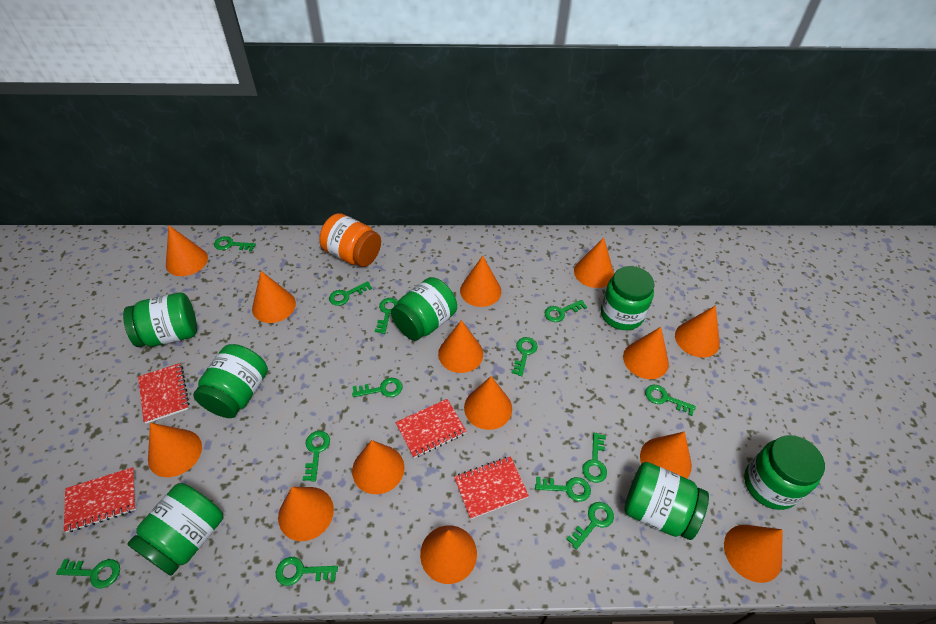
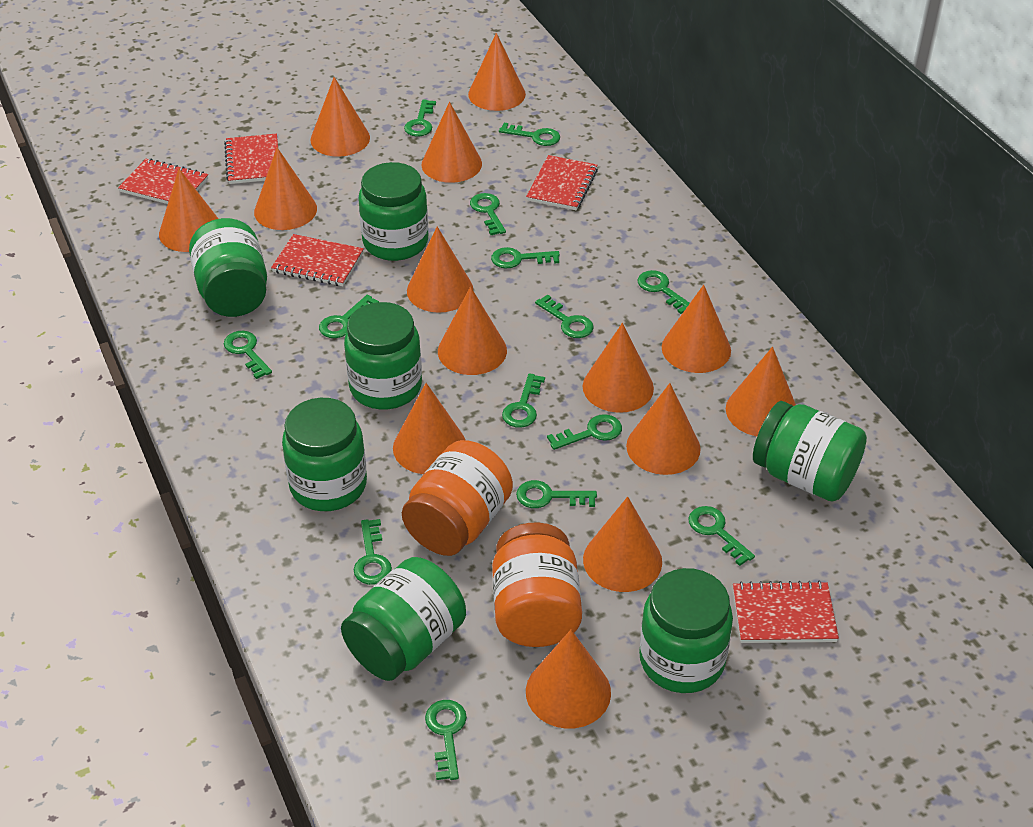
green key: 13 -> 14
orange jar: 1 -> 2
red notebook: 4 -> 5

